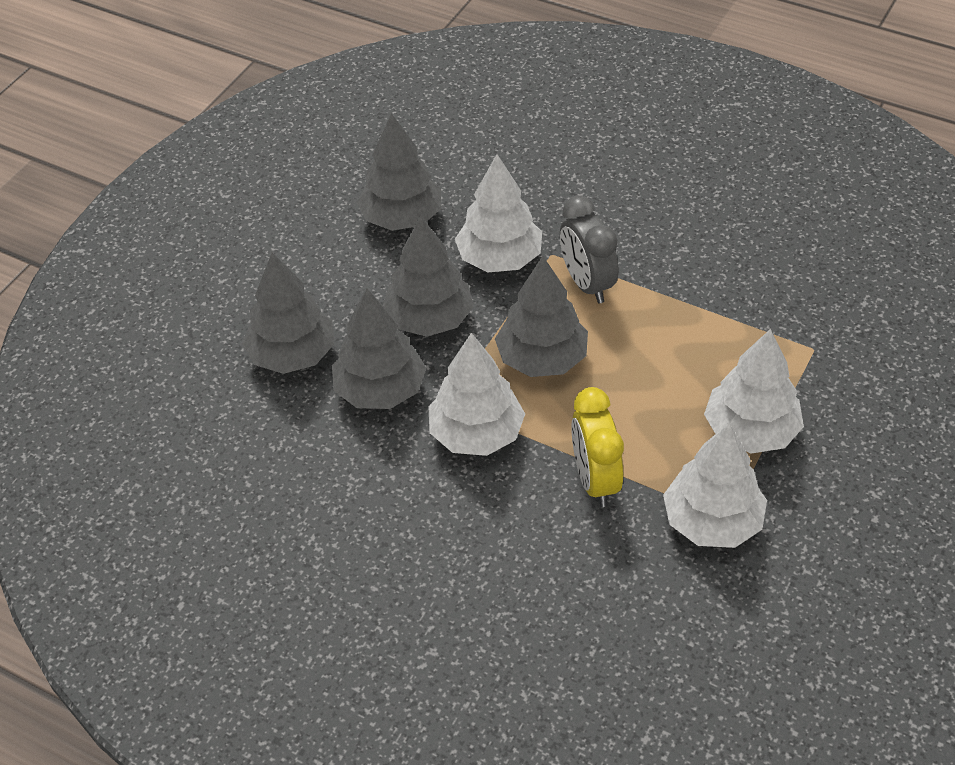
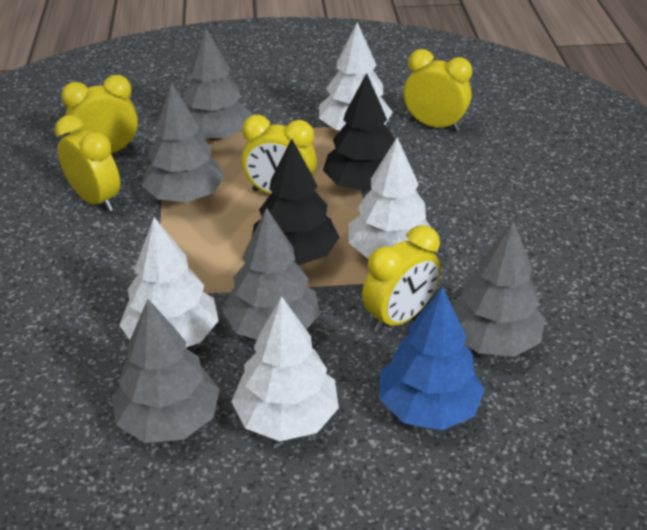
black tree: 0 -> 2
blue tree: 0 -> 1
grey clock: 1 -> 0
yellow clock: 1 -> 5

